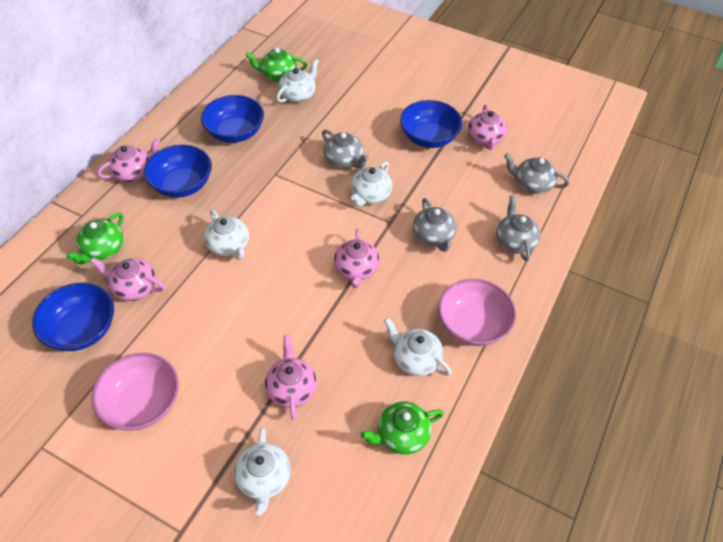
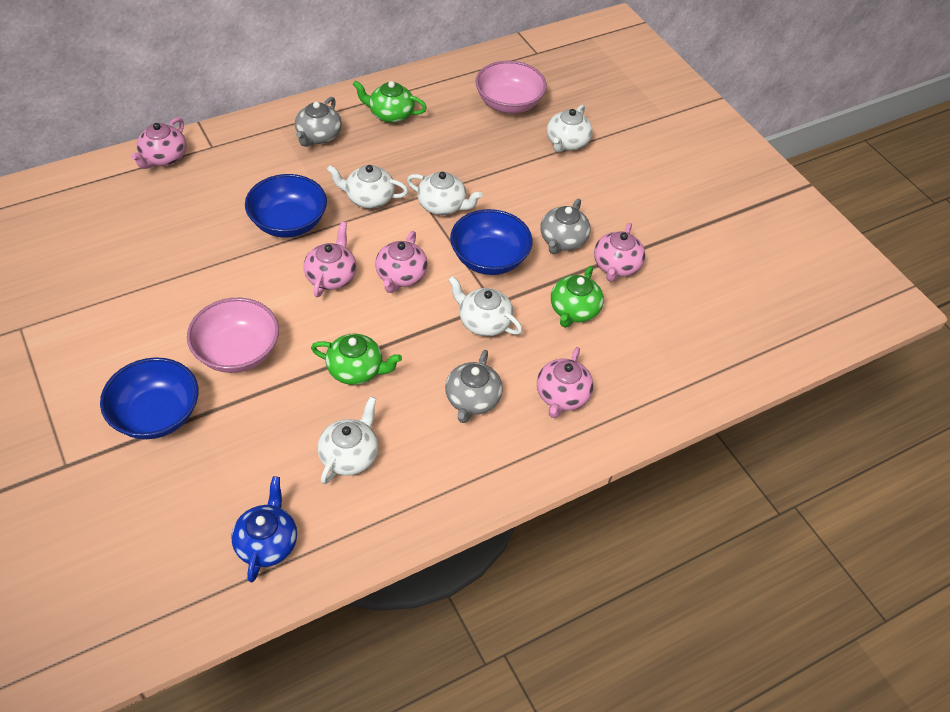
blue bowl: 4 -> 3
blue teapot: 0 -> 1
grey teapot: 4 -> 3

